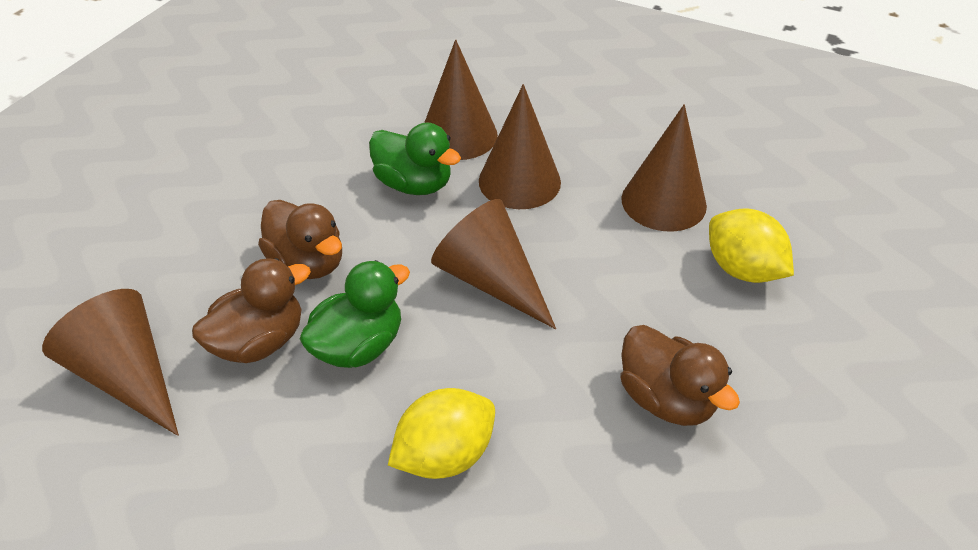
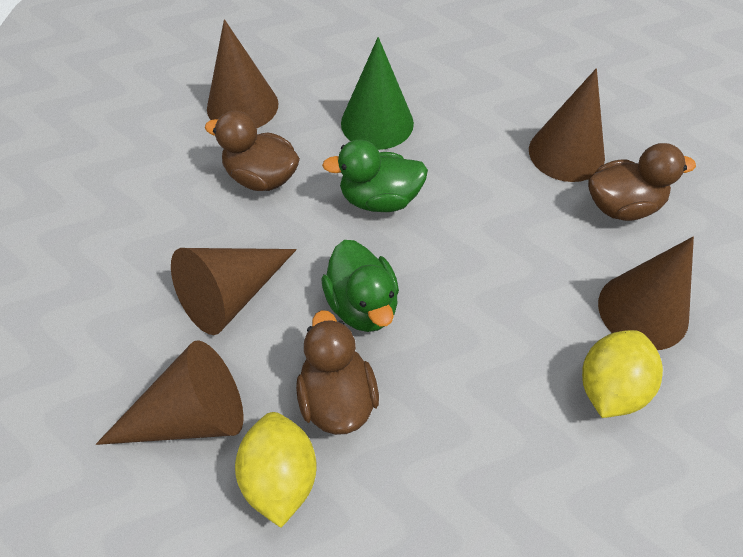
green cone: 0 -> 1

